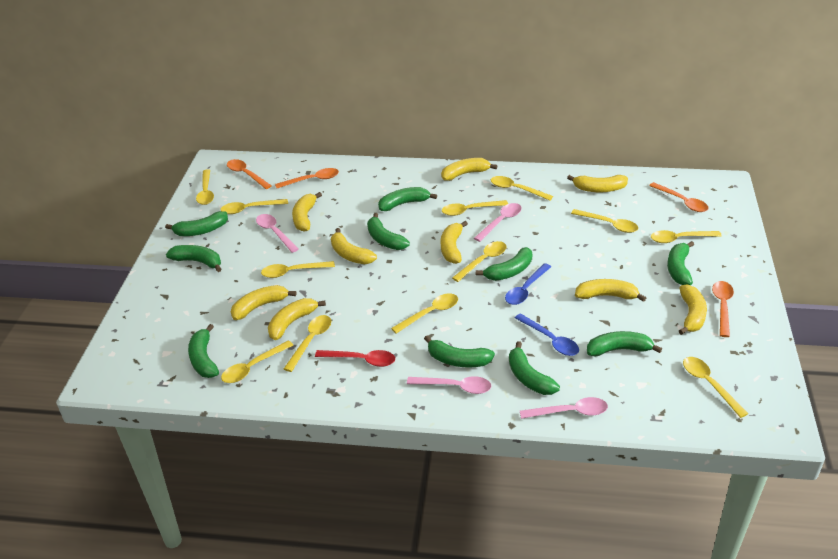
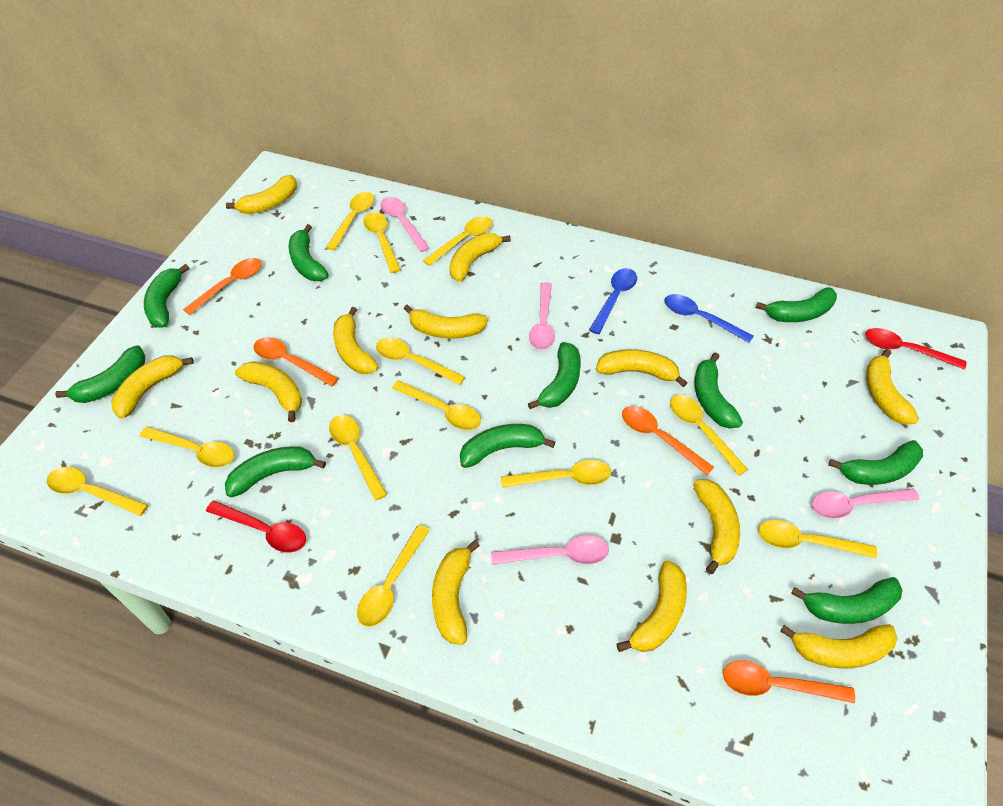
red spoon: 1 -> 2
yellow banana: 9 -> 12

